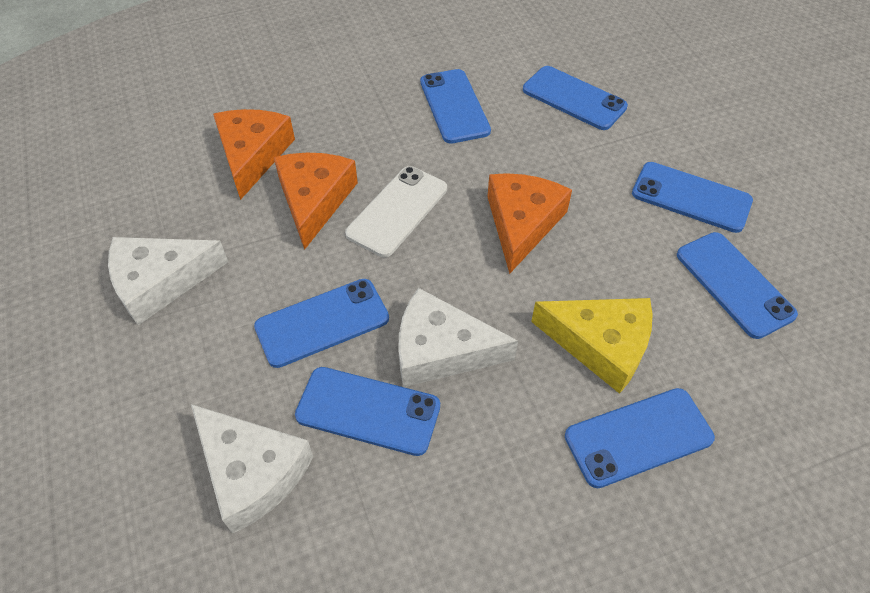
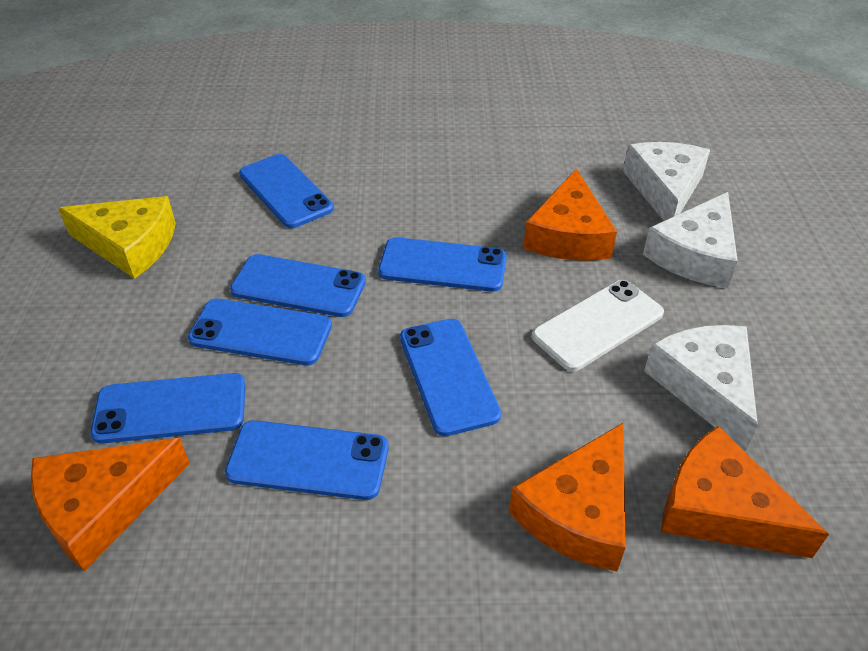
orange cheese: 3 -> 4

